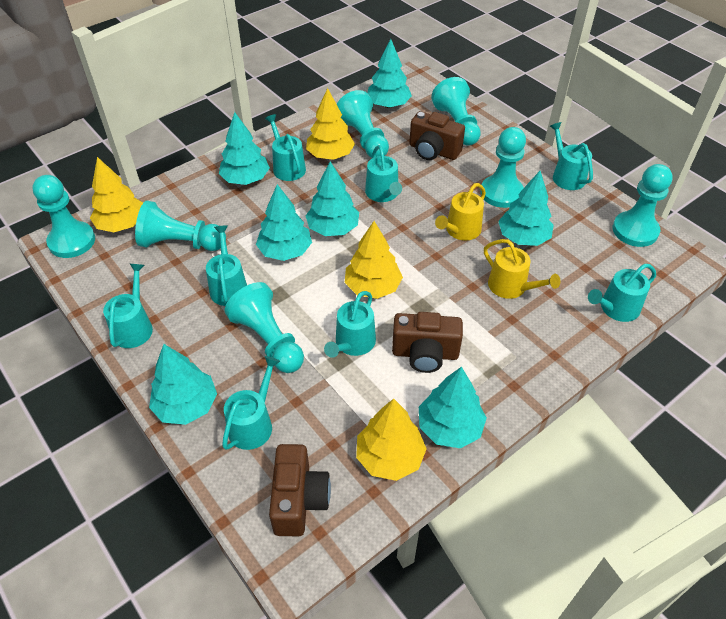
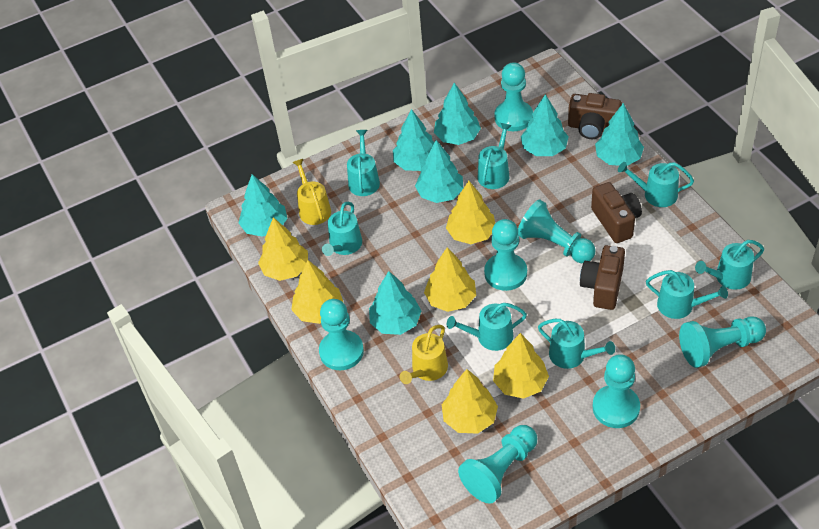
yellow tree: 4 -> 6

